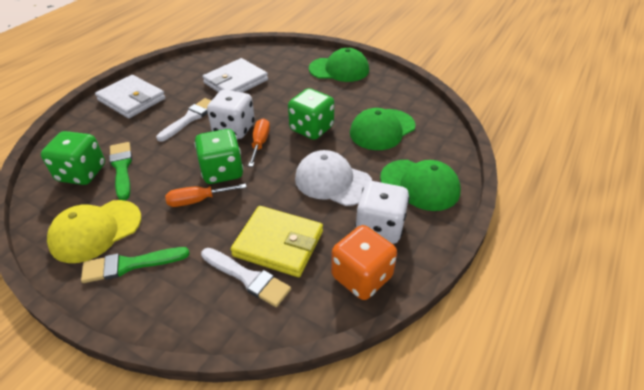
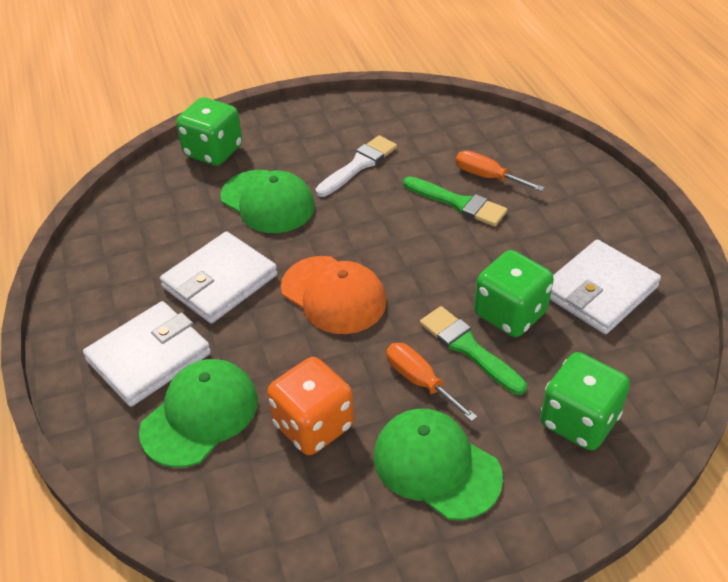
orange cap: 0 -> 1
white brush: 2 -> 1
white cap: 1 -> 0
white dice: 2 -> 0
white wallet: 2 -> 3
yellow cap: 1 -> 0
yellow wallet: 1 -> 0

